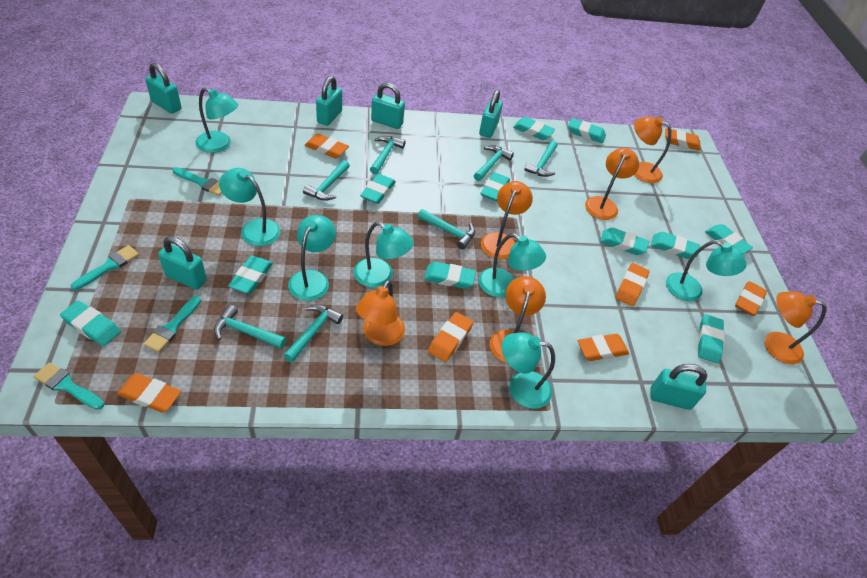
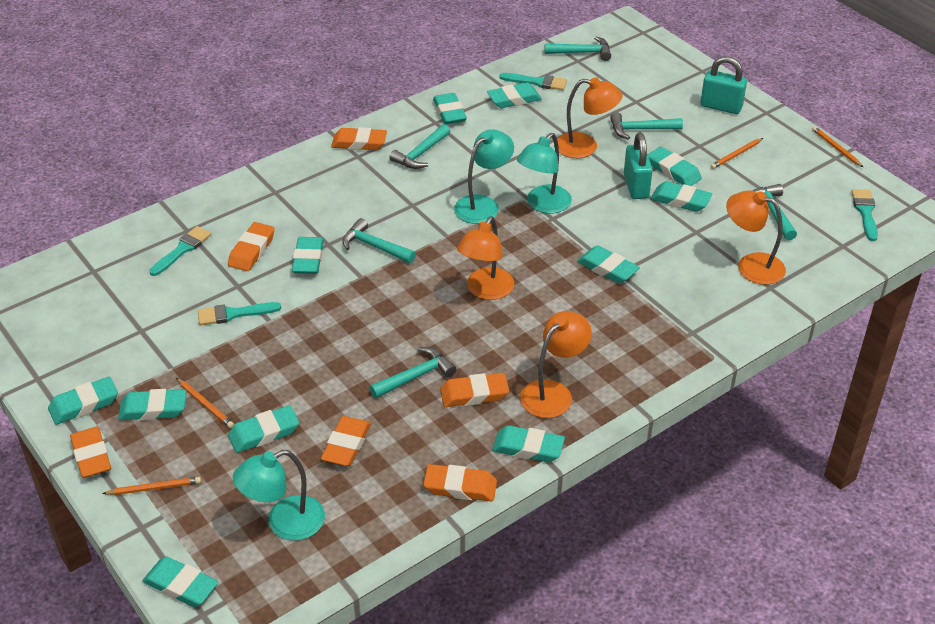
orange eraser: 7 -> 6
orange lamp: 6 -> 4
orange pencil: 0 -> 4
turquoise hammer: 7 -> 6
turquoise lamp: 7 -> 3
turquoise padlock: 6 -> 2

